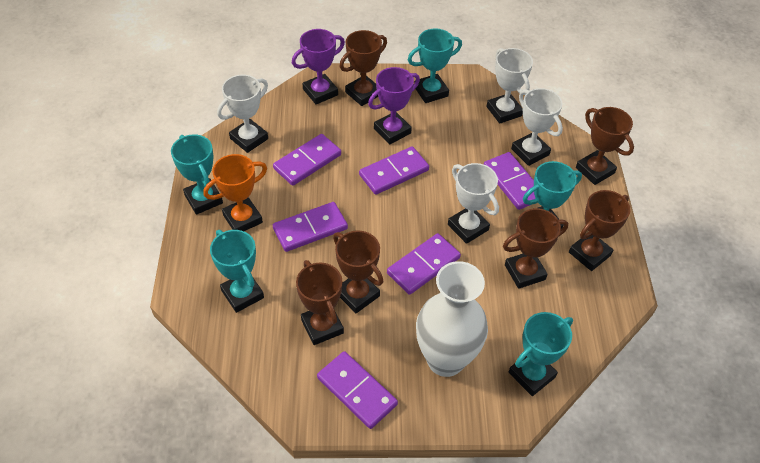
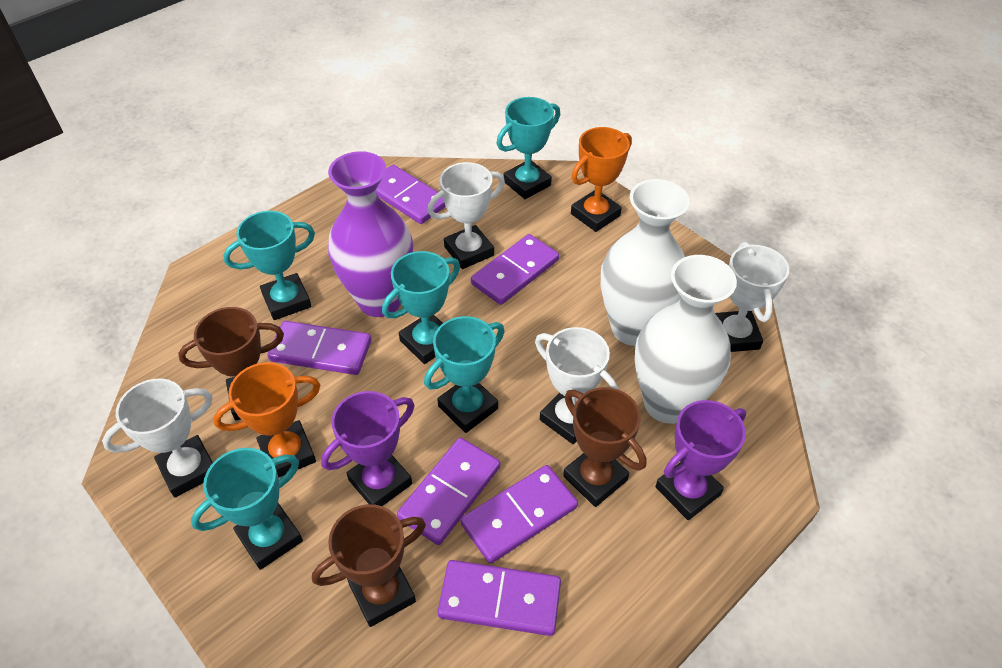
brown trophy: 6 -> 3
orange trophy: 1 -> 2
purple vase: 0 -> 1
white vase: 1 -> 2

